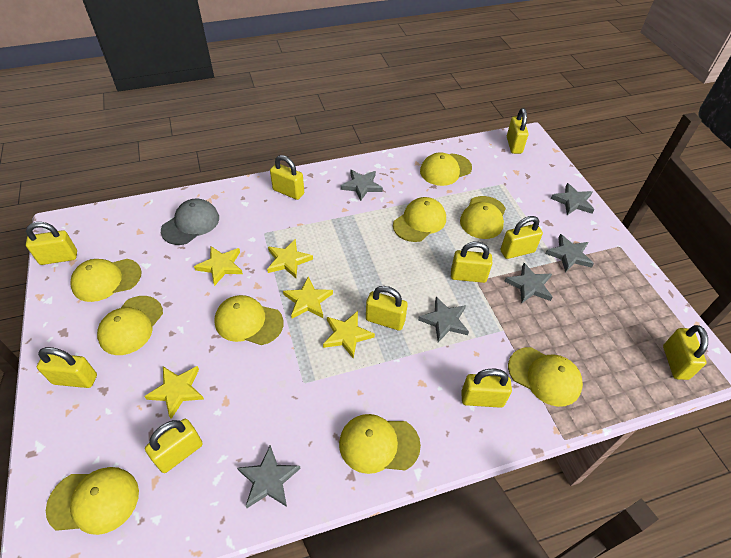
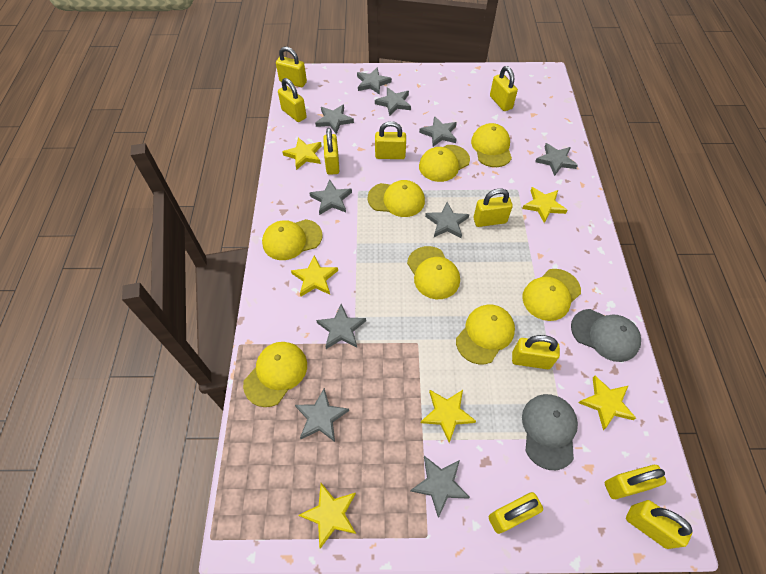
grey cap: 1 -> 2
grey star: 6 -> 10
yellow cap: 9 -> 8
yellow star: 5 -> 6

